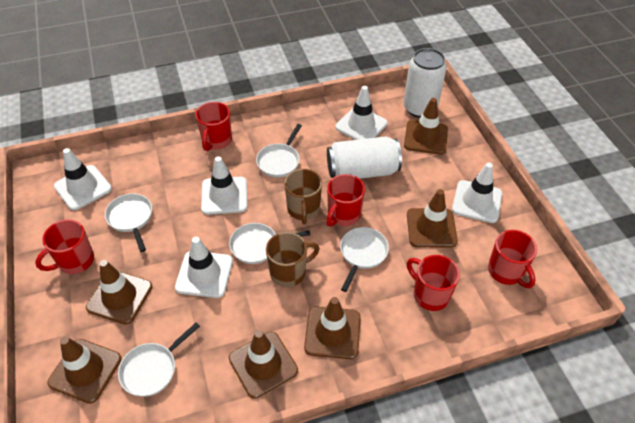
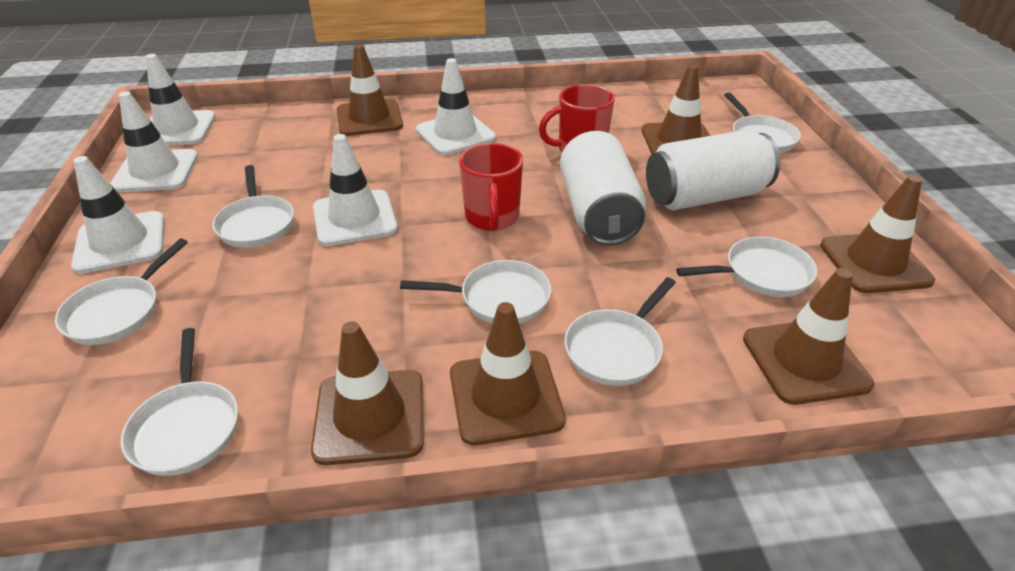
brown mug: 2 -> 0
red mug: 5 -> 2
white pan: 5 -> 7

